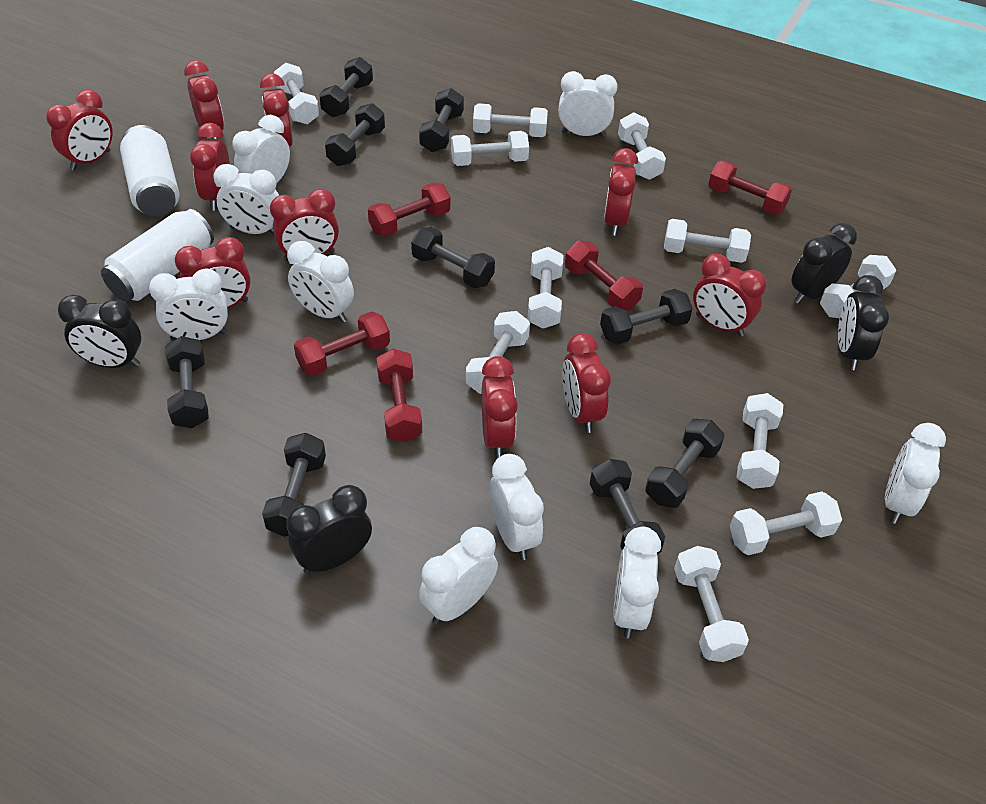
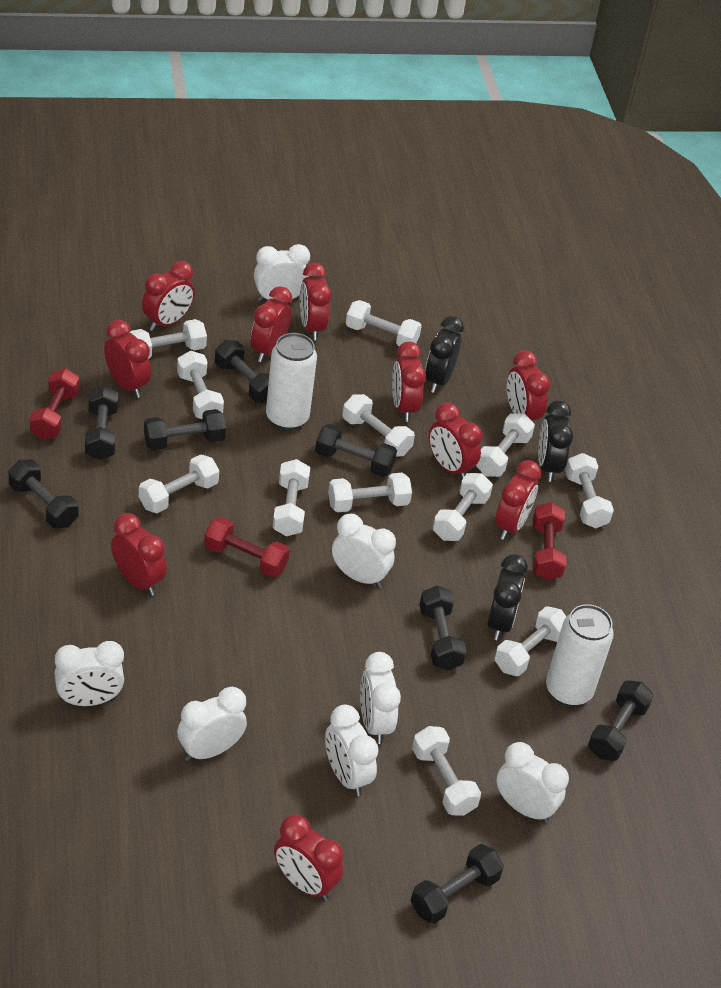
black clock: 4 -> 3
black dumbbell: 9 -> 8
red dumbbell: 5 -> 3
white clock: 9 -> 7
white dumbbell: 11 -> 12

